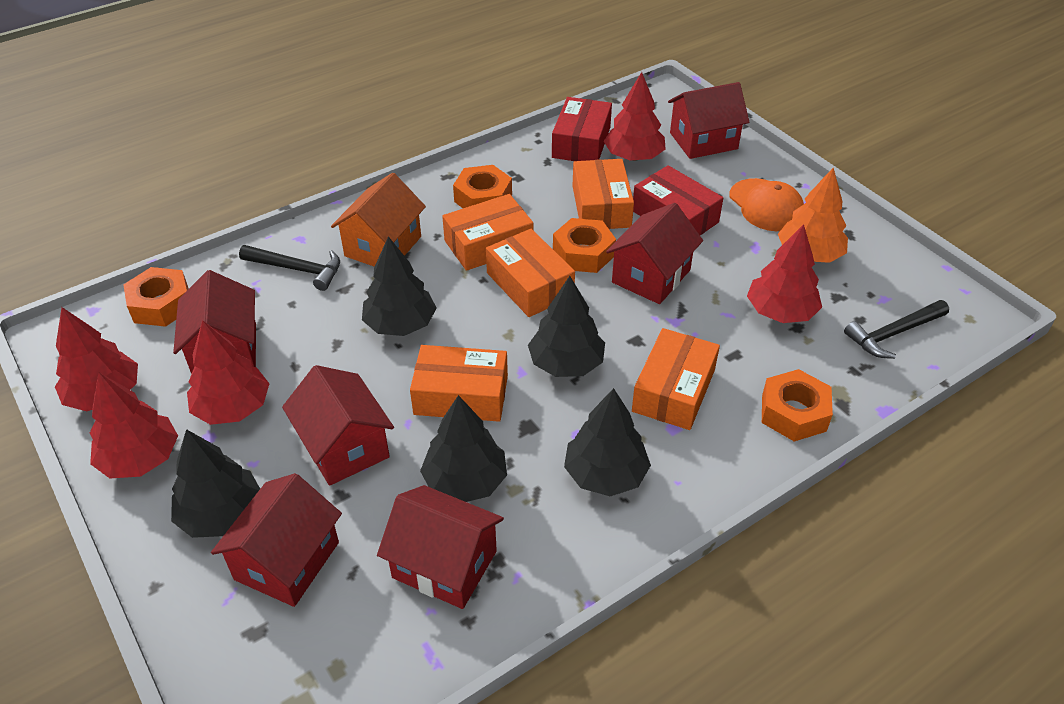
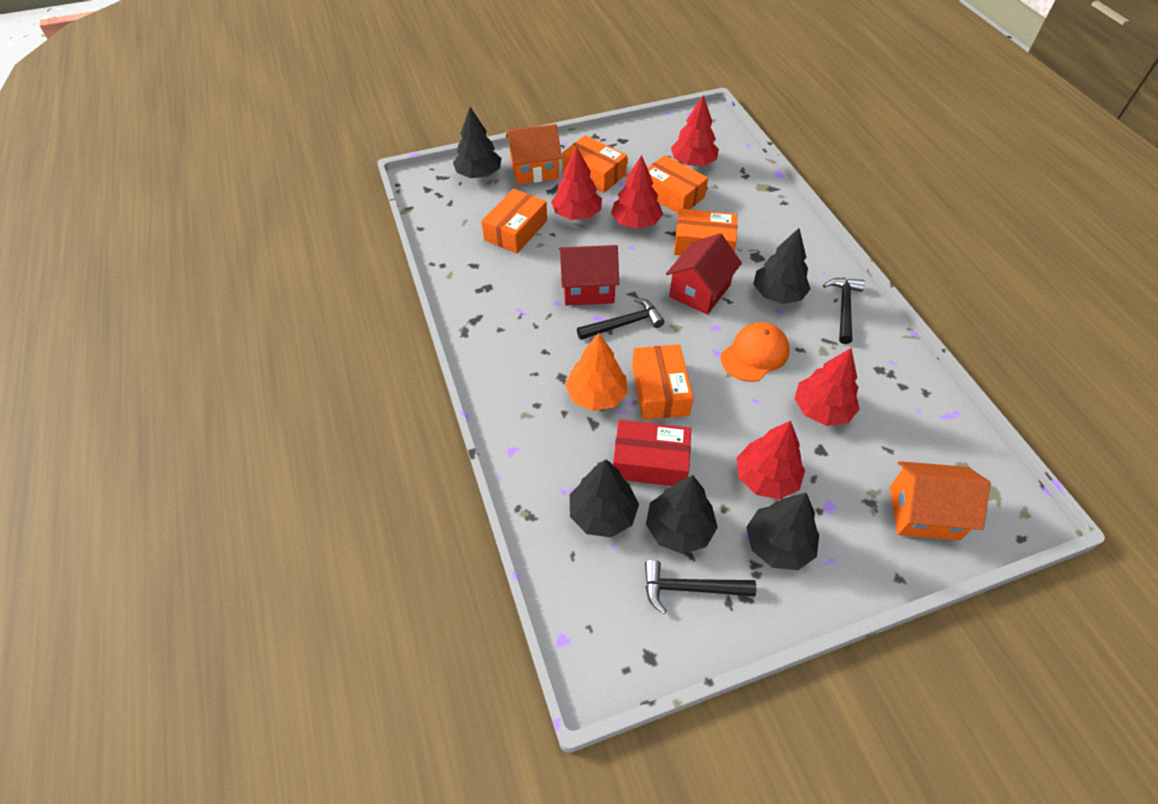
black hammer: 2 -> 3
orange house: 1 -> 2
orange nut: 4 -> 0
red box: 2 -> 1
red house: 6 -> 2

